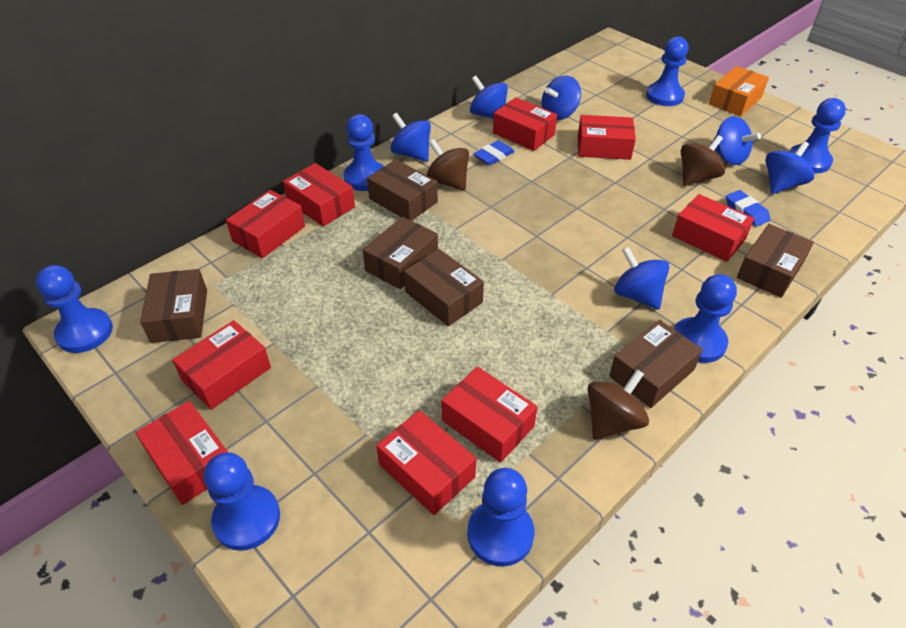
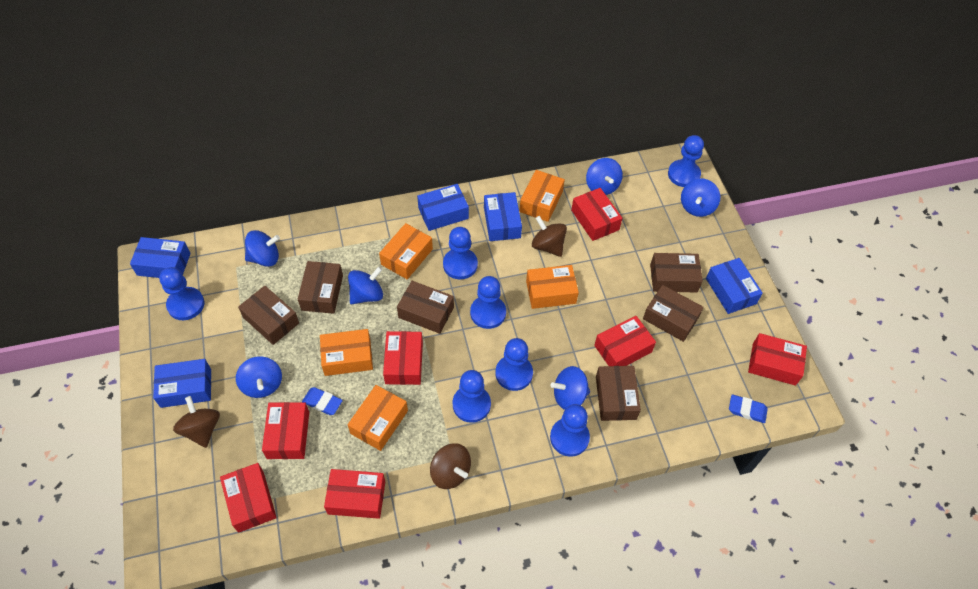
blue box: 0 -> 5
orange box: 1 -> 5
red box: 9 -> 7

